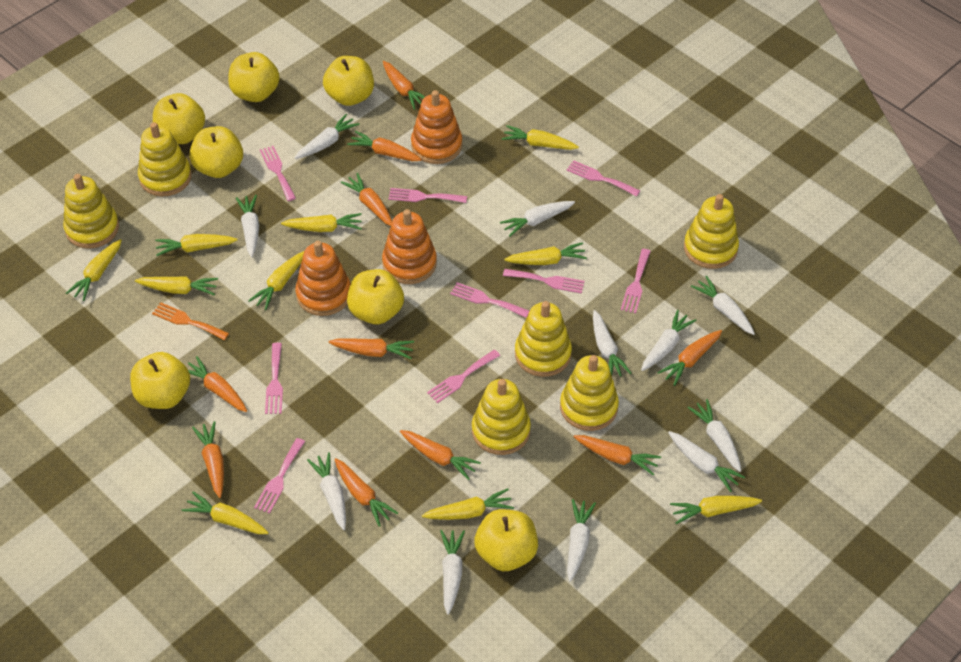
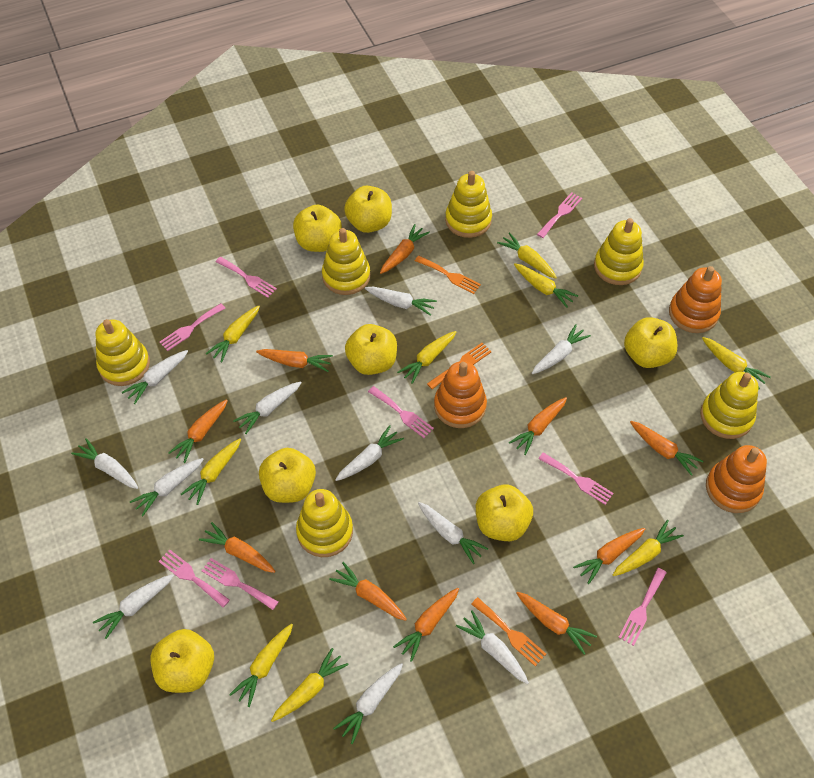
orange fork: 1 -> 3
pink fork: 9 -> 8
yellow carrot: 10 -> 9

